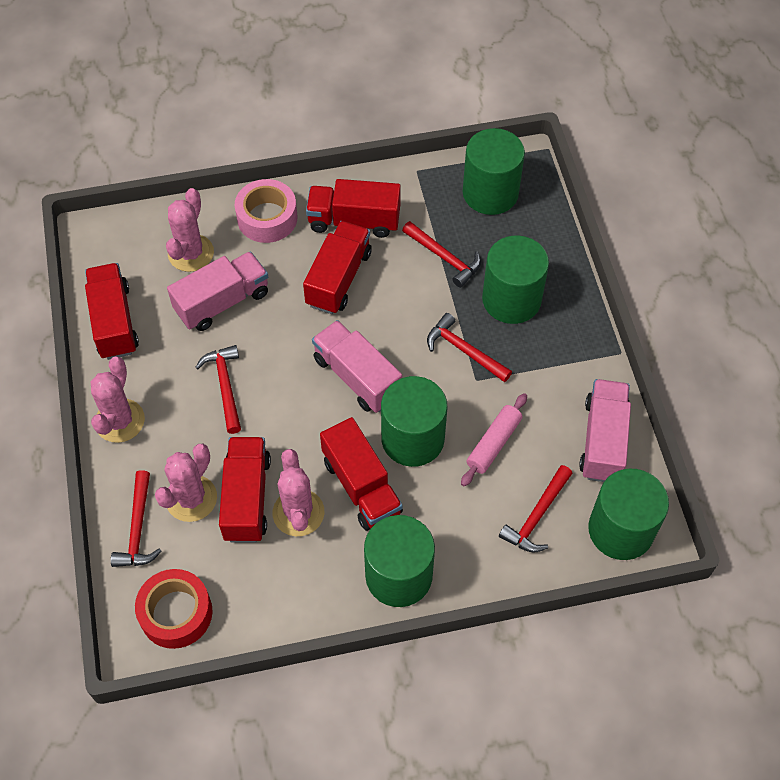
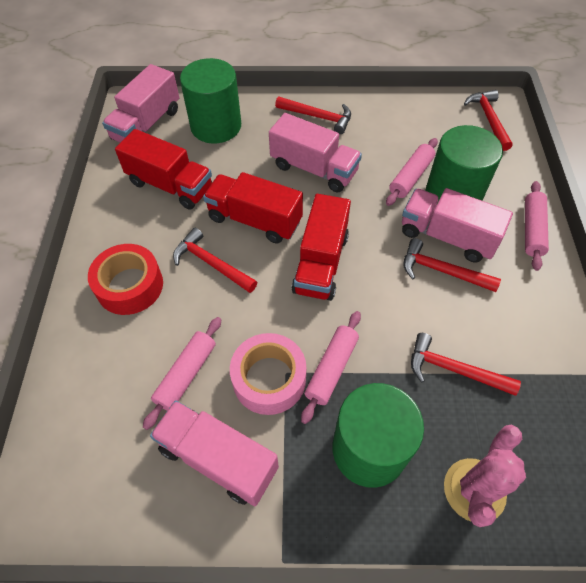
green cylinder: 5 -> 3
pink cactus: 4 -> 1
pink rolling pin: 1 -> 4
pink truck: 3 -> 4
red truck: 5 -> 3

